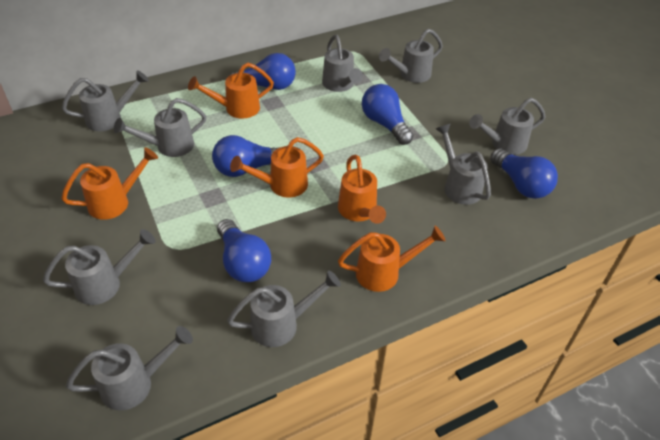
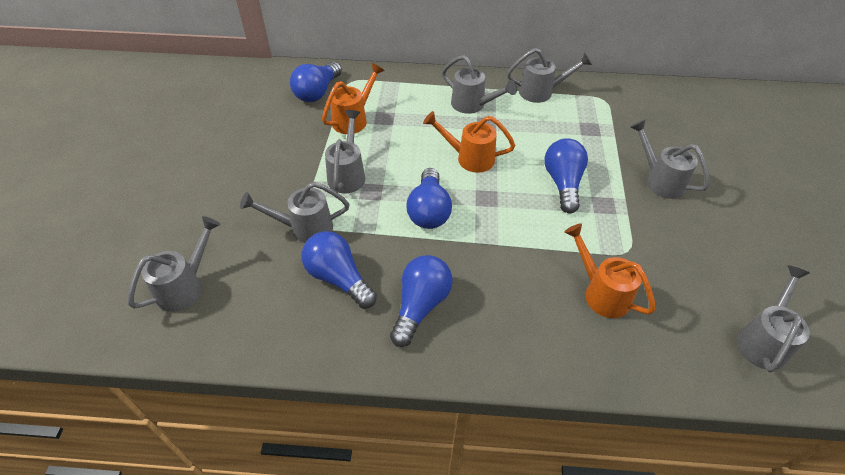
grey watering can: 9 -> 7
orange watering can: 5 -> 3

